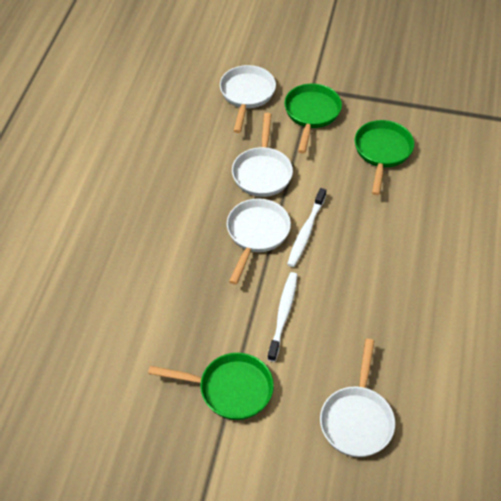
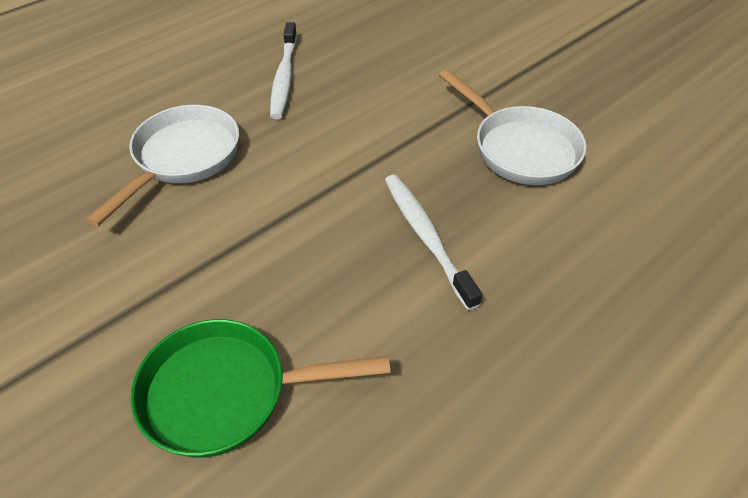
green pan: 3 -> 1
white pan: 4 -> 2

